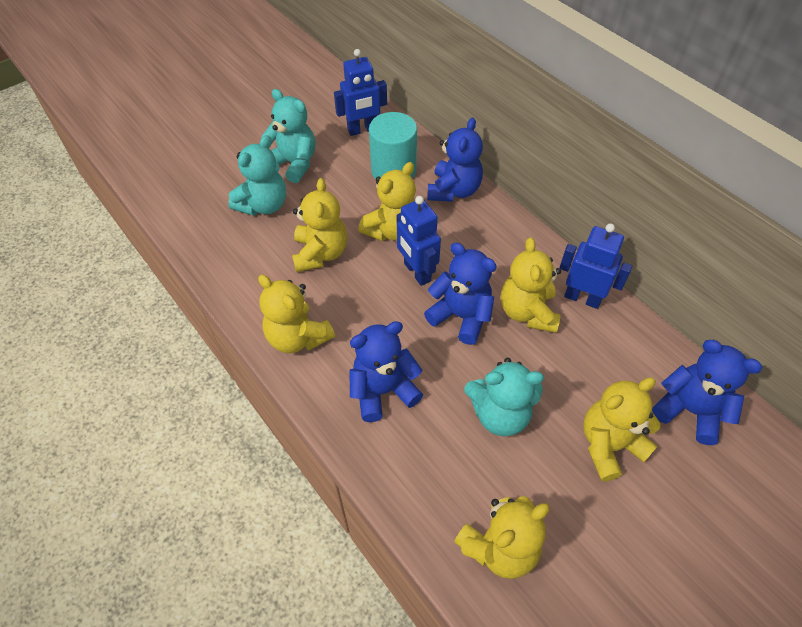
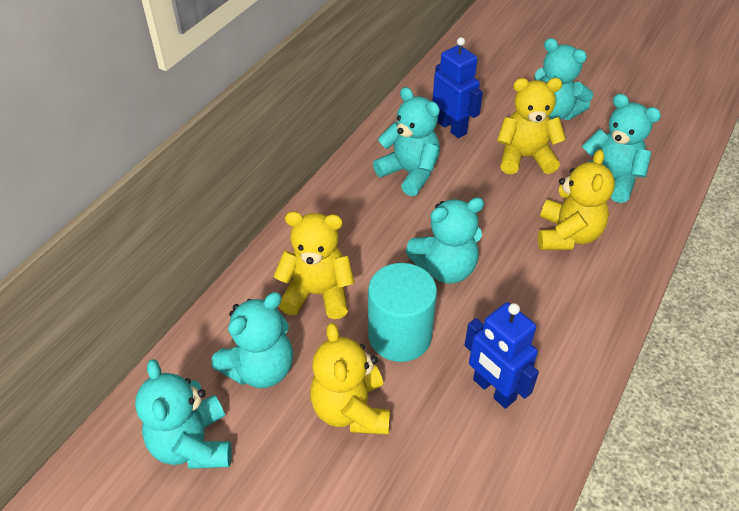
blue robot: 3 -> 2
blue teddy bear: 4 -> 0
turquoise teddy bear: 3 -> 6
yellow teddy bear: 6 -> 4

